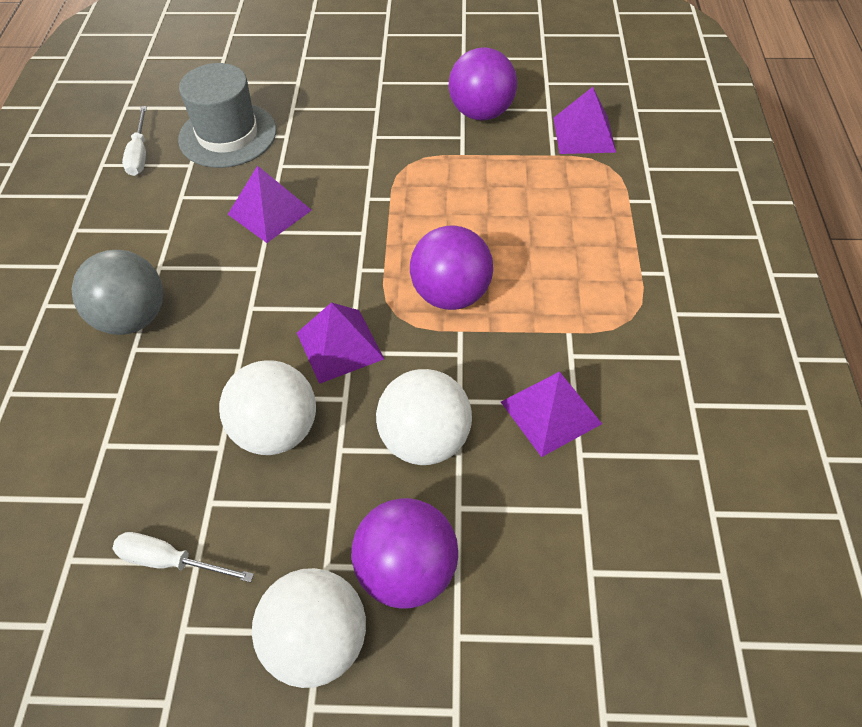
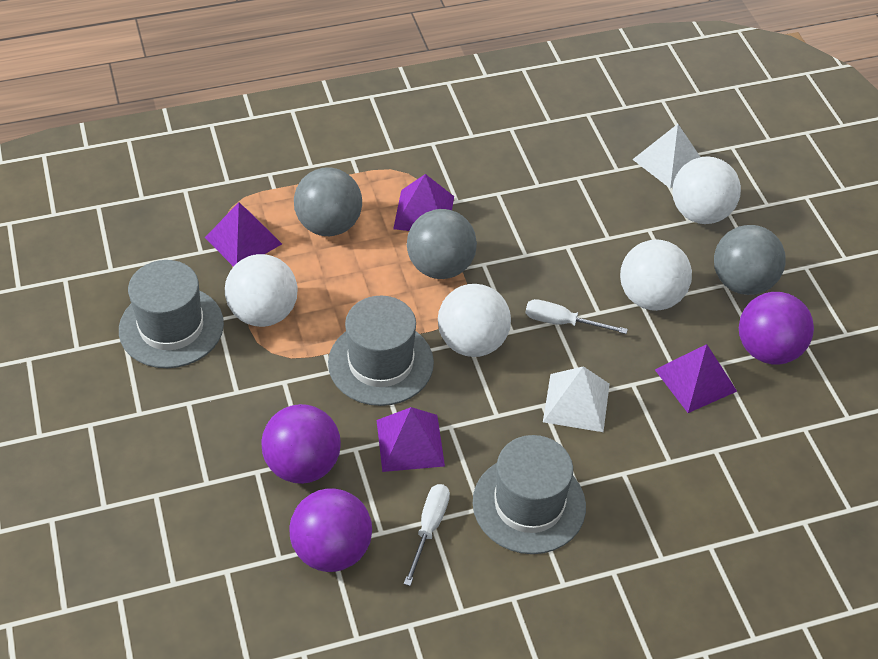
grey ball: 1 -> 3
grey hat: 1 -> 3
white ball: 3 -> 4
white pyramid: 0 -> 2

